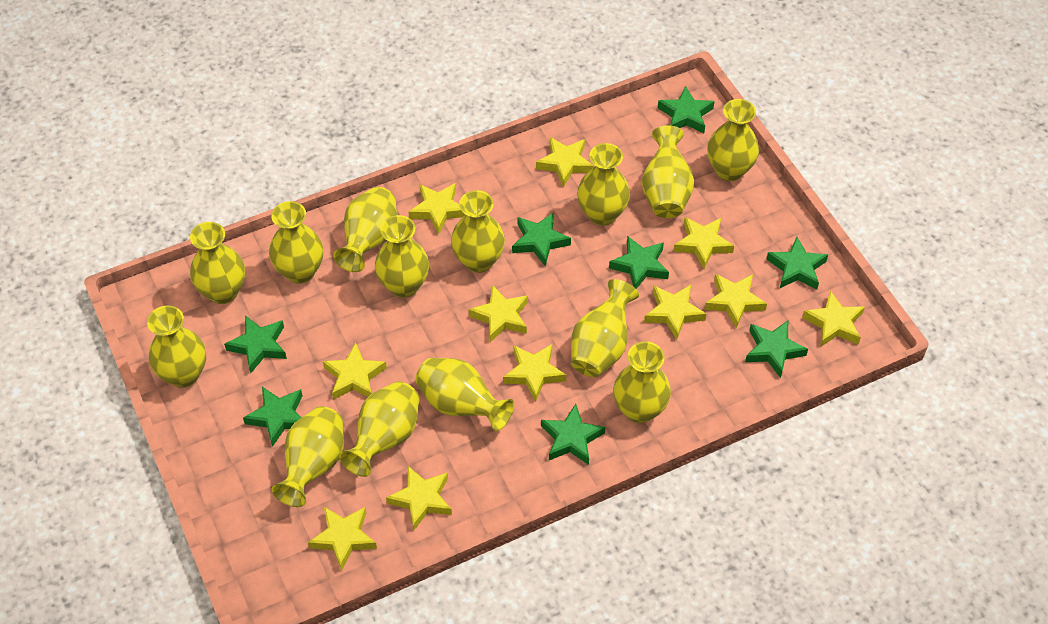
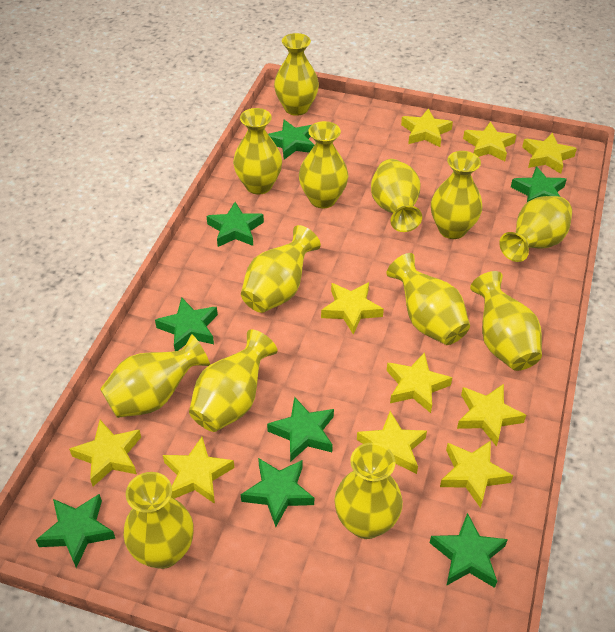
yellow star: 11 -> 10
yellow vase: 14 -> 13

